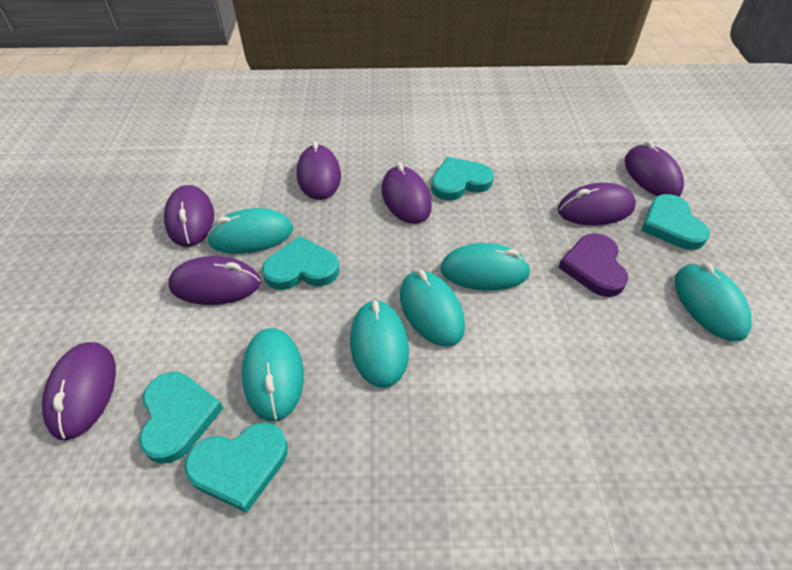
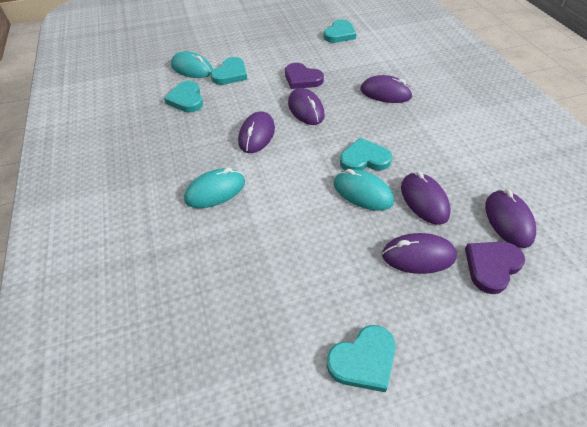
purple heart: 1 -> 2
purple mouse: 7 -> 6
turquoise mouse: 6 -> 3

